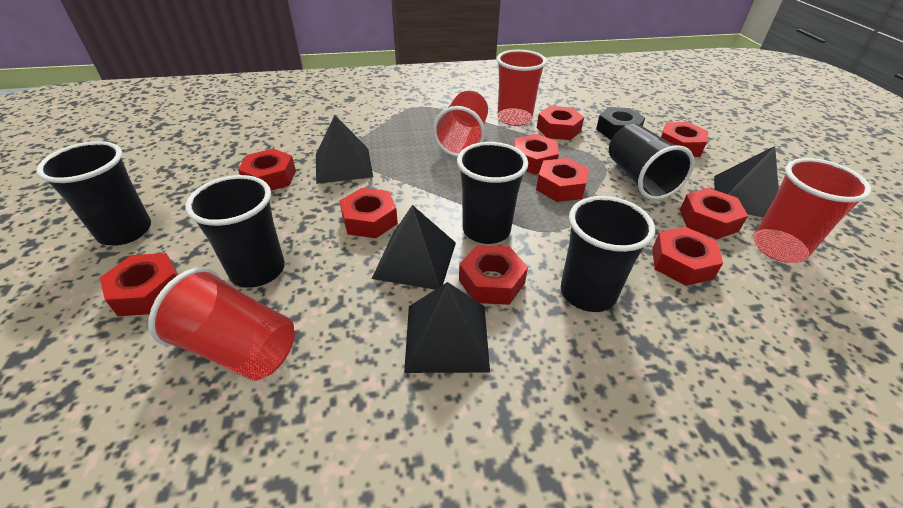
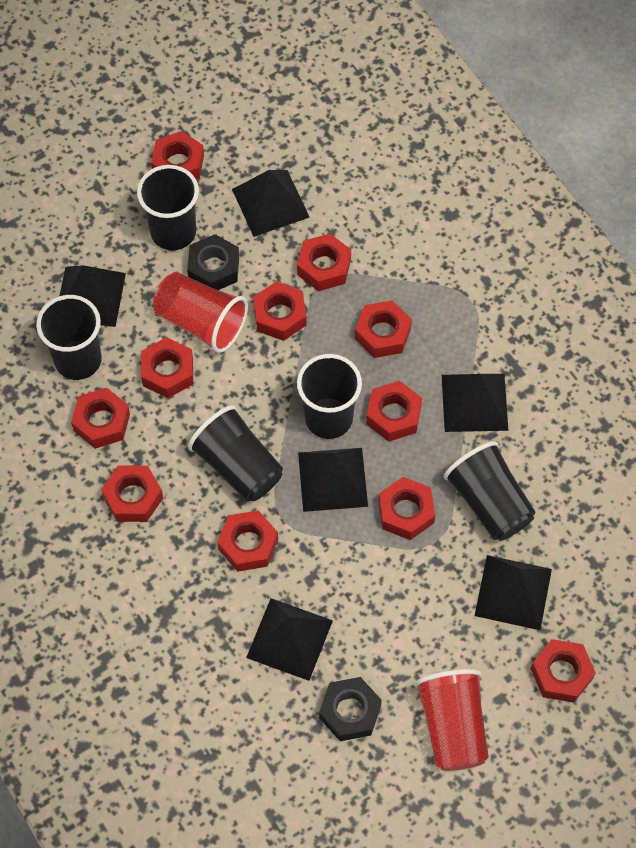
black nut: 1 -> 2
black pyramid: 4 -> 6
red cup: 4 -> 2
red nut: 10 -> 11

